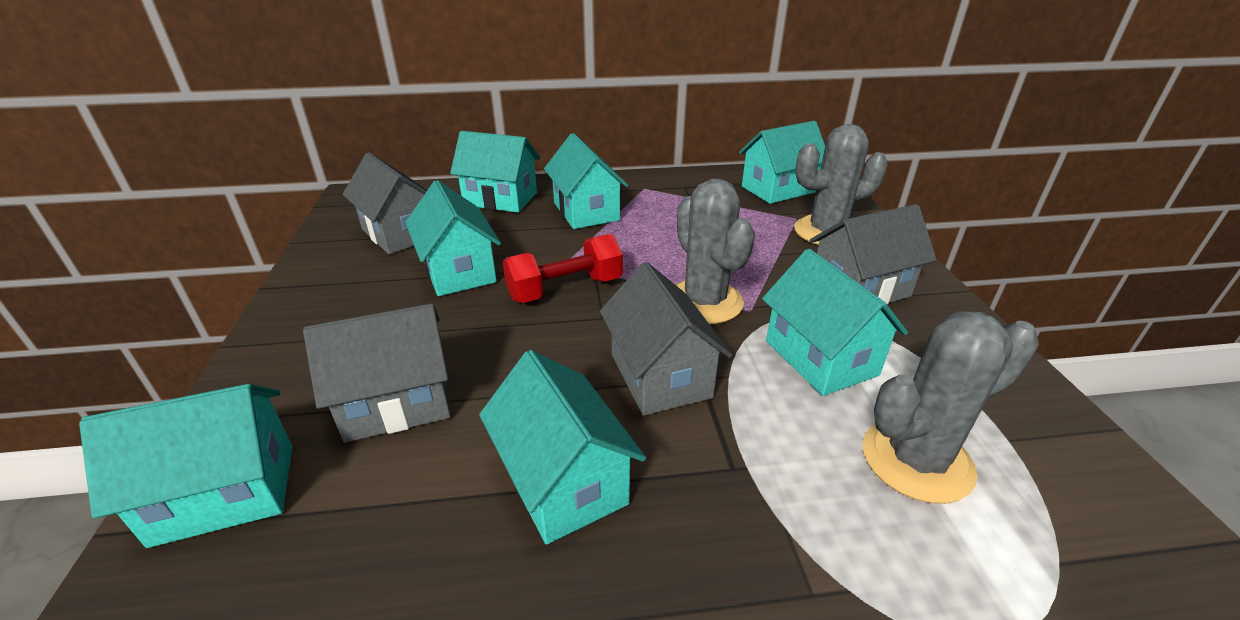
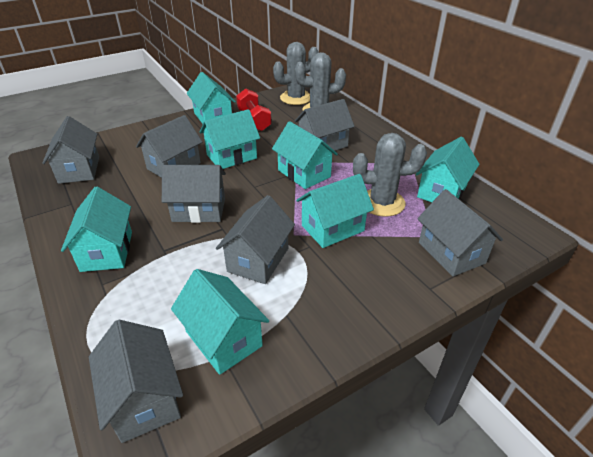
grey house: 4 -> 7

